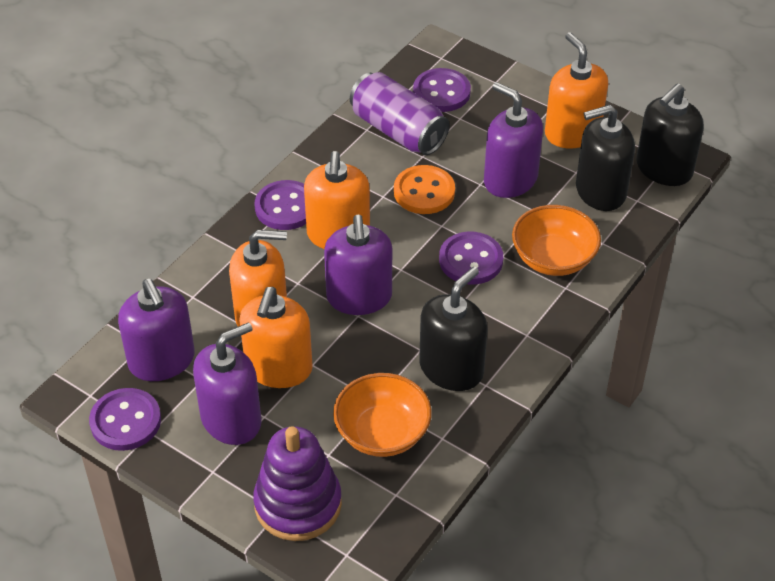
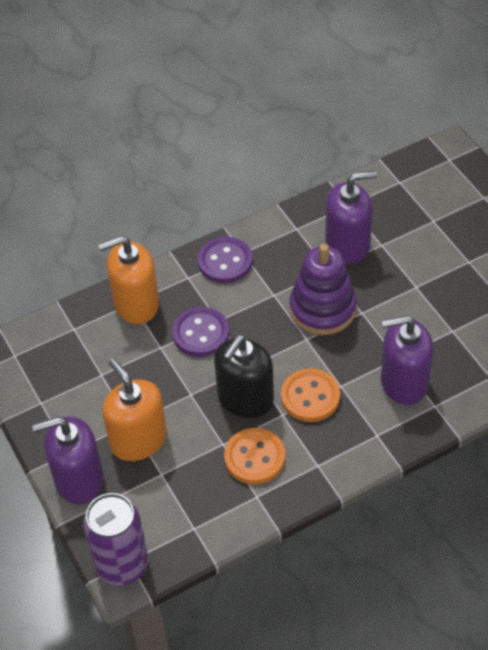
black soap dispenser: 3 -> 1
orange bowl: 2 -> 0
orange button: 1 -> 2
orange soap dispenser: 4 -> 2
purple button: 4 -> 2
purple soap dispenser: 4 -> 3

